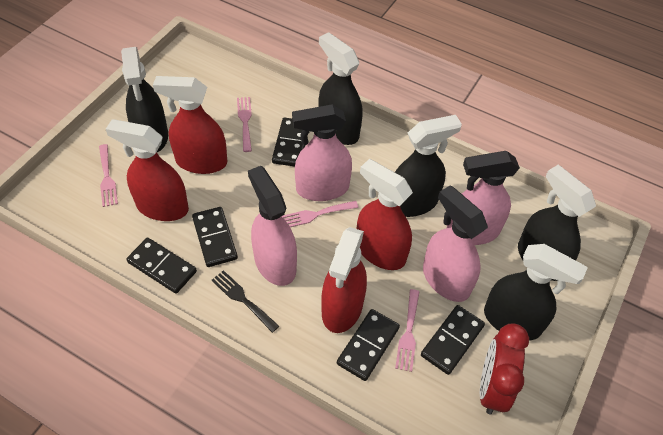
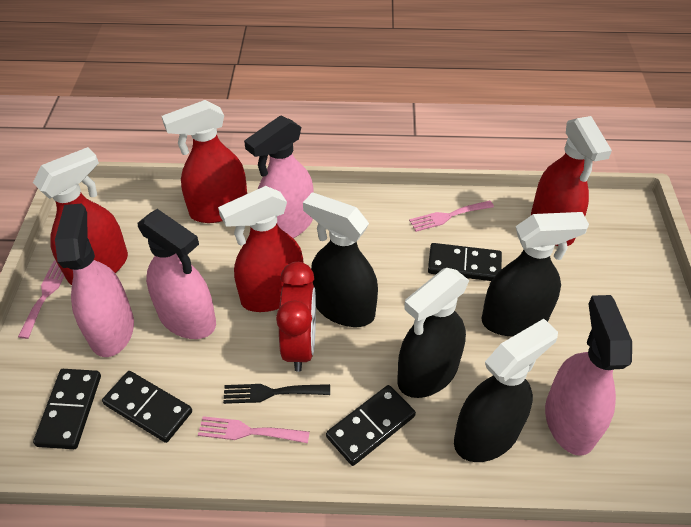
black domino: 5 -> 4
black spray bottle: 5 -> 4
pink fork: 4 -> 3

